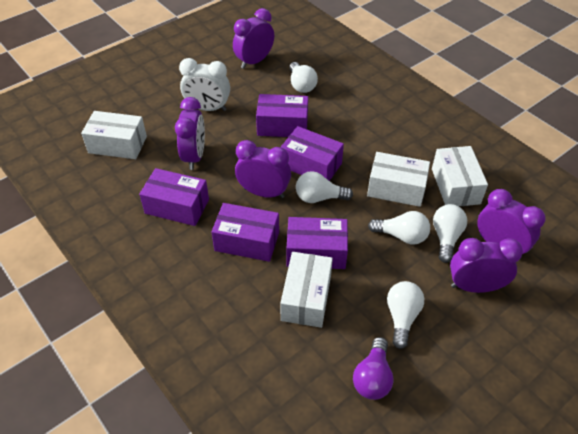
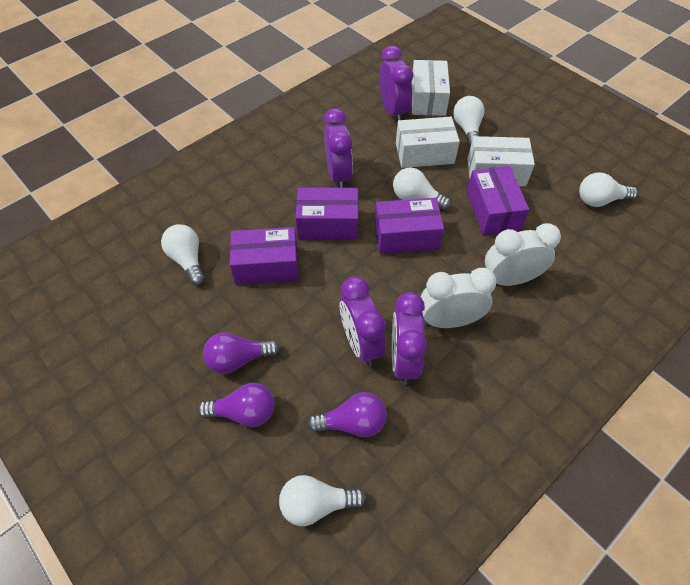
purple box: 5 -> 4
purple clock: 5 -> 4
purple light bulb: 1 -> 3
white box: 4 -> 3
white clock: 1 -> 2

